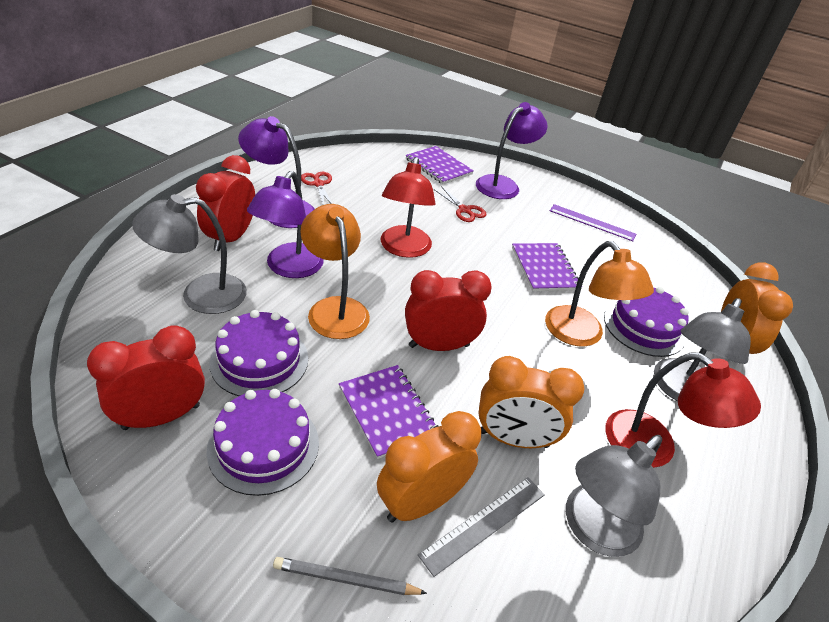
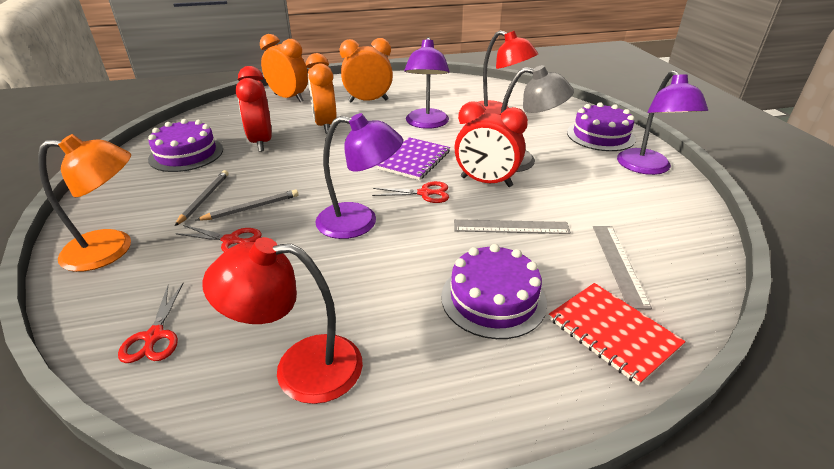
grey lamp: 3 -> 1
grey pencil: 1 -> 2
grey ruler: 1 -> 2
orange lamp: 2 -> 1
purple notebook: 3 -> 1
purple ruler: 1 -> 0
red clock: 3 -> 2
red notebook: 0 -> 1
red scissors: 2 -> 3

